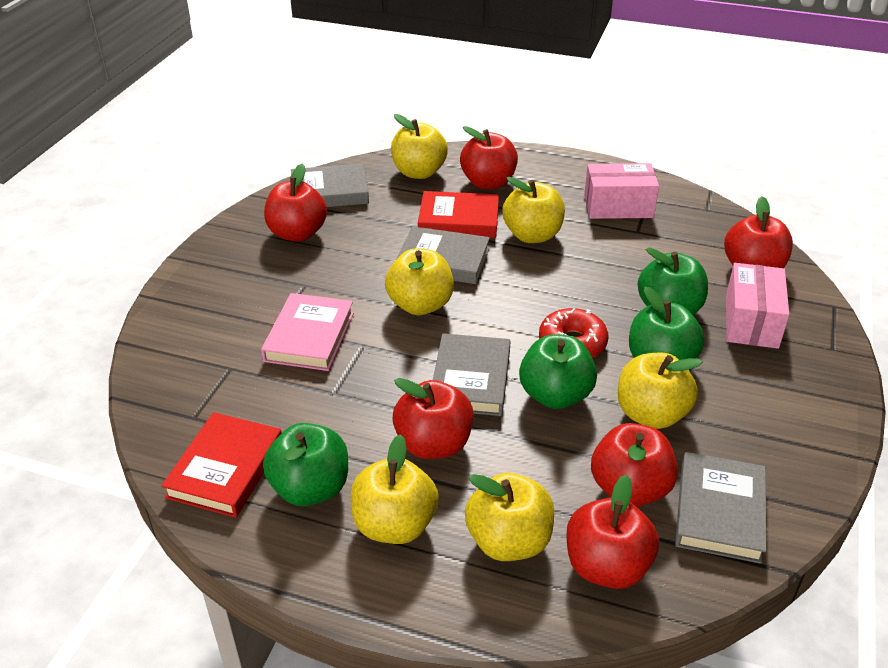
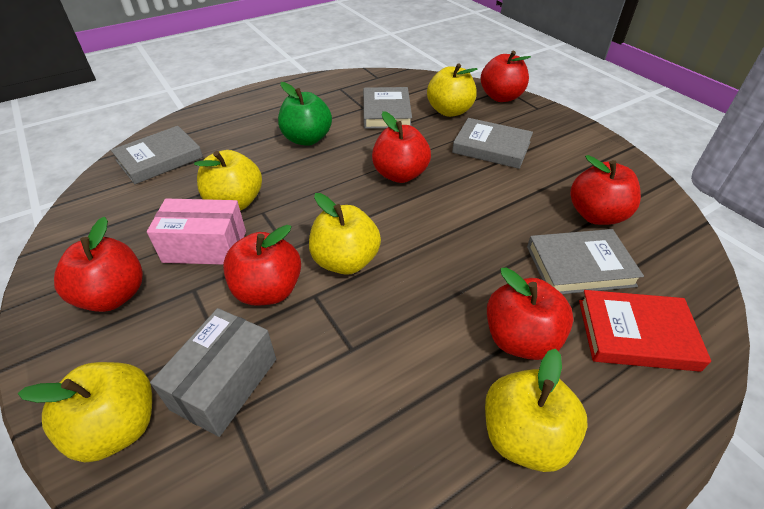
green apple: 4 -> 1
grey box: 0 -> 1
pink book: 1 -> 0
pink box: 2 -> 1
red book: 2 -> 1
red donut: 1 -> 0
yellow apple: 6 -> 5

